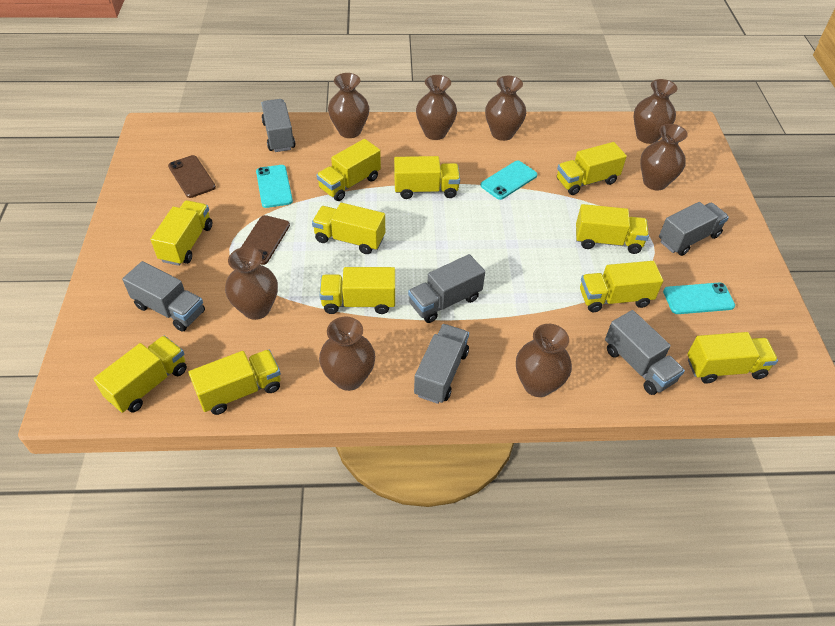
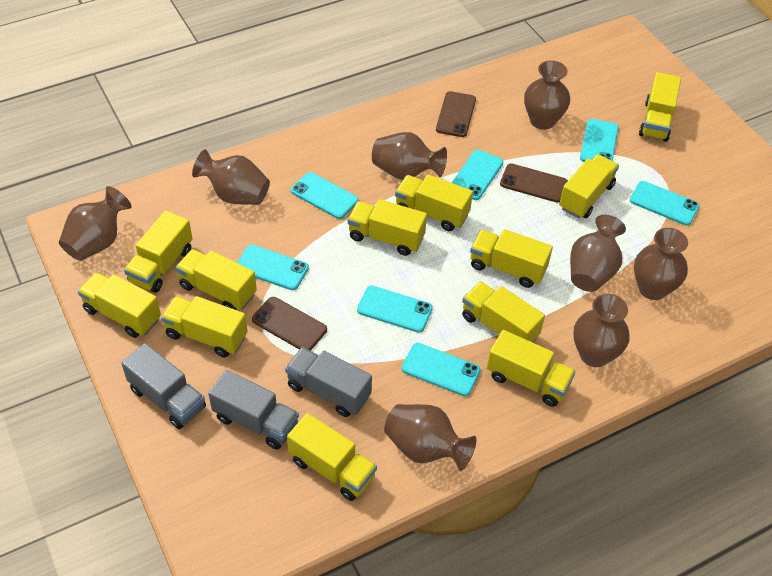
brown phone: 2 -> 3
grey truck: 6 -> 3
turquoise phone: 3 -> 7
yellow truck: 11 -> 12

